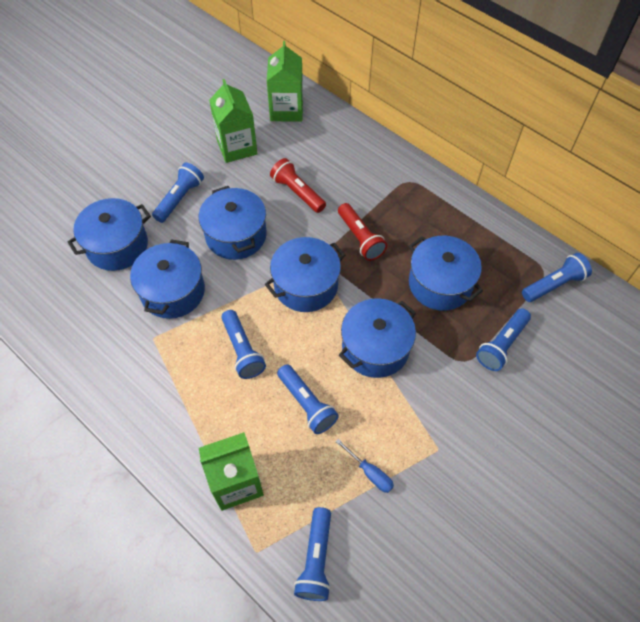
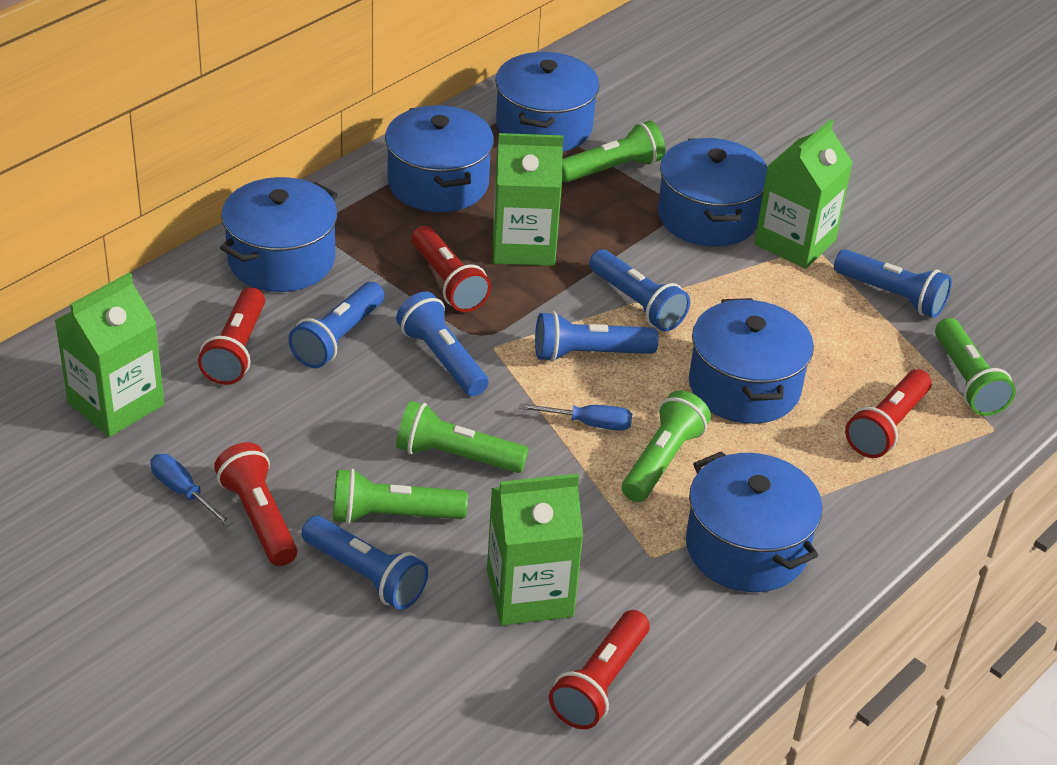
blue screwdriver: 1 -> 2
green carton: 3 -> 4
green flashlight: 0 -> 5
red flashlight: 2 -> 5

